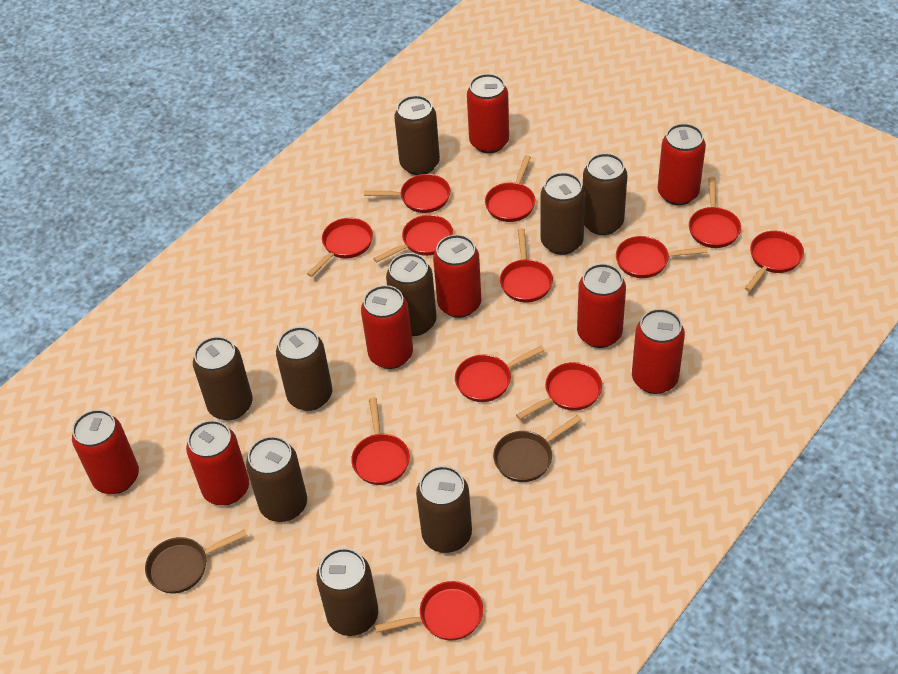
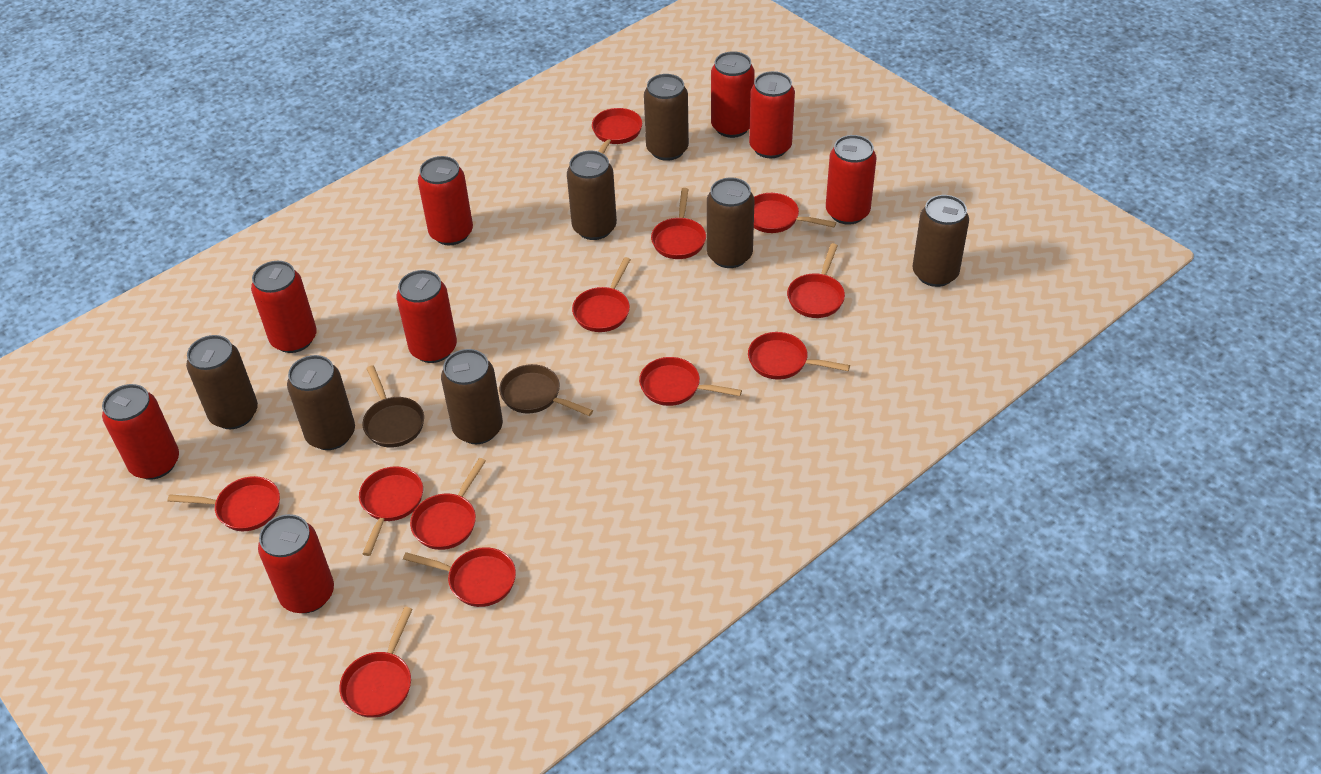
brown can: 9 -> 7

